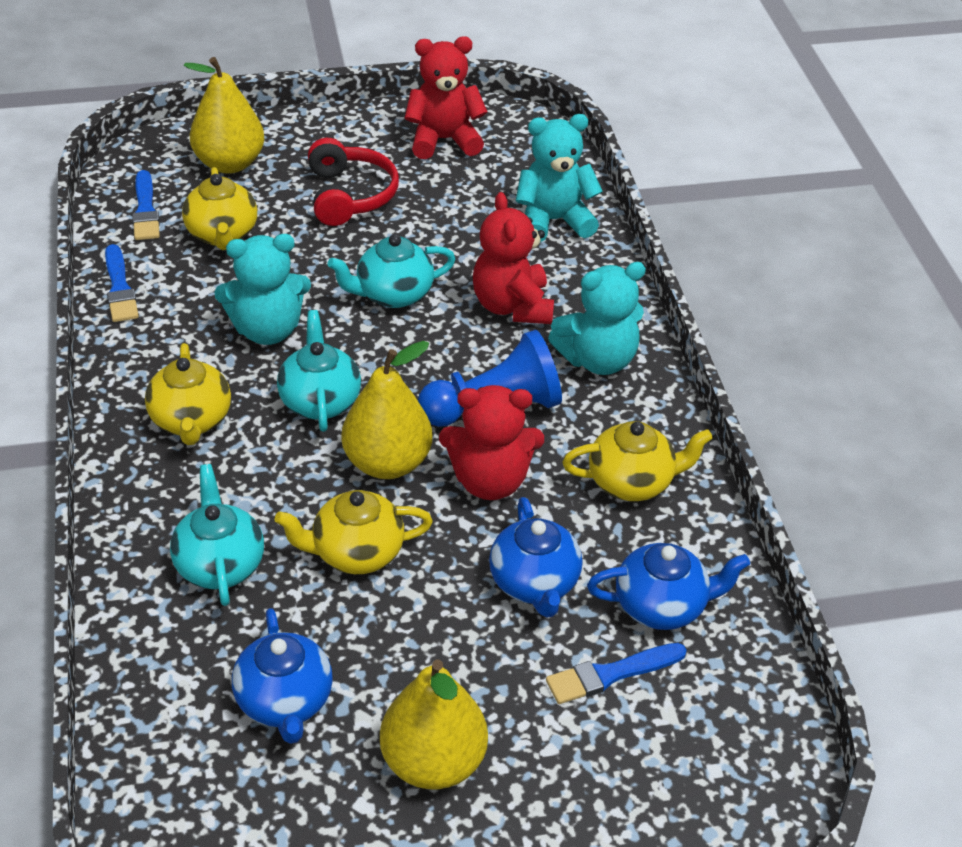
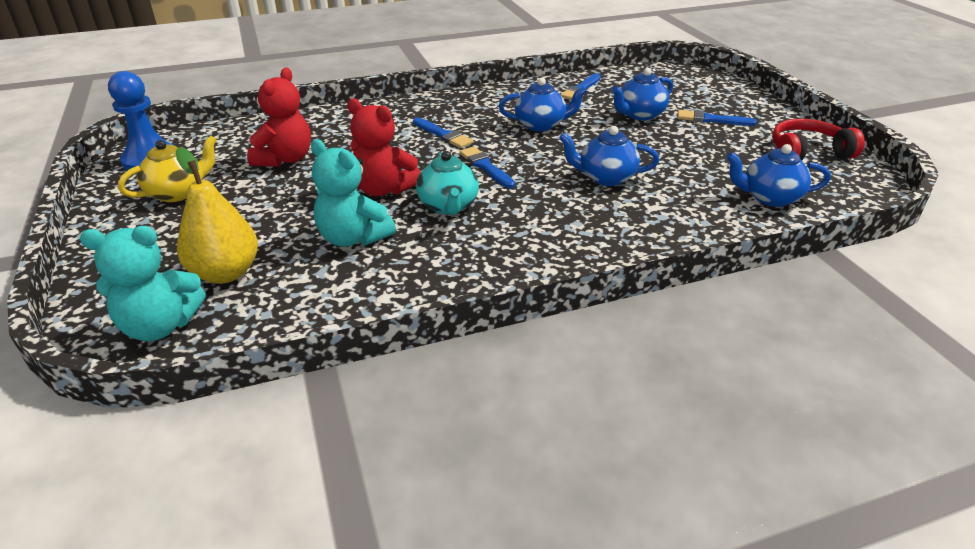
blue brush: 3 -> 4
blue teapot: 3 -> 4
red teddy bear: 3 -> 2
turquoise teapot: 3 -> 1
turquoise teddy bear: 3 -> 2
yellow pear: 3 -> 1
yellow teapot: 4 -> 1

